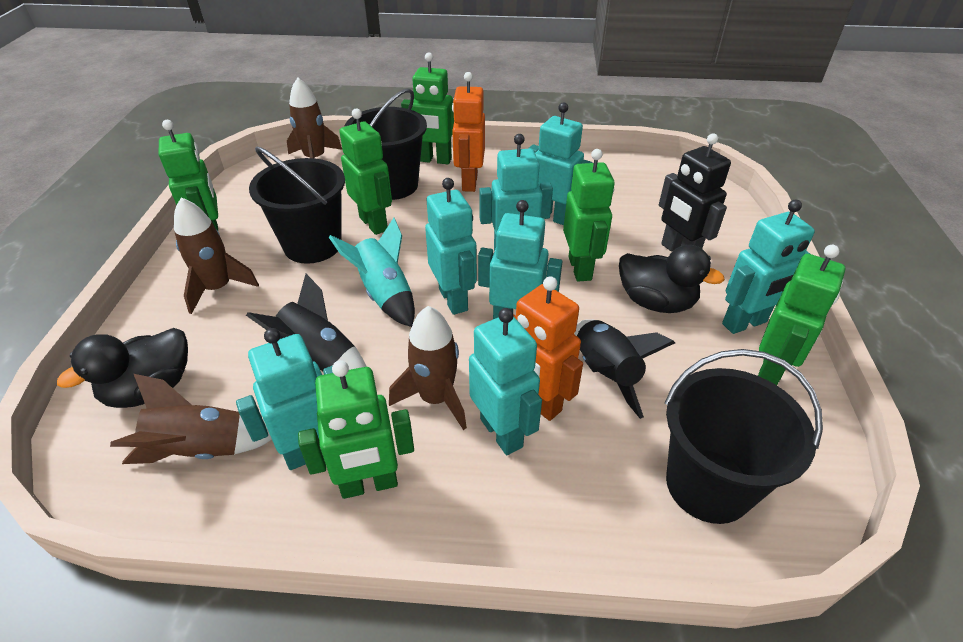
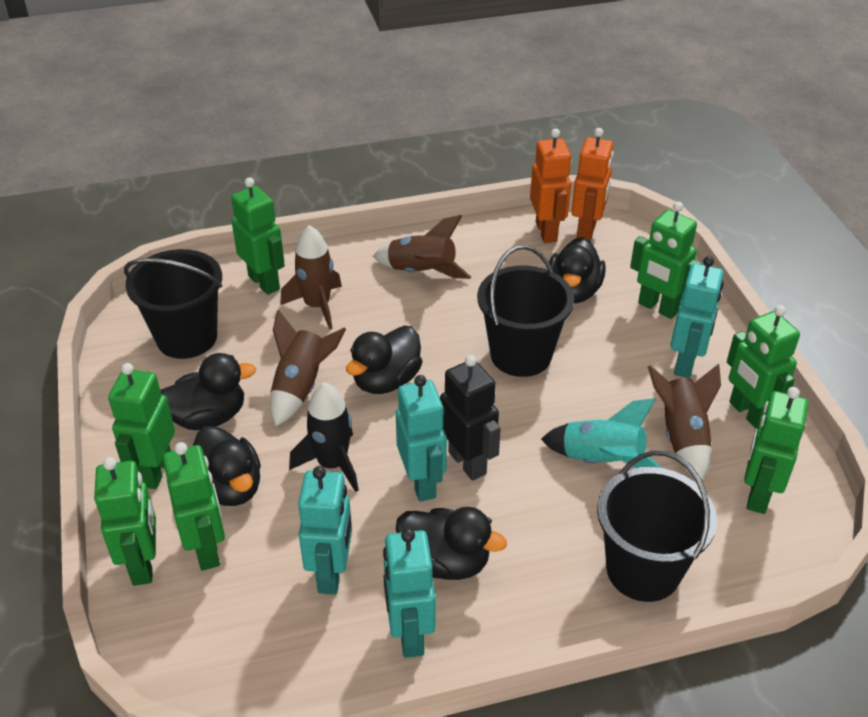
black duck: 2 -> 5
black rocket: 2 -> 1
green robot: 6 -> 7
turquoise robot: 7 -> 4

